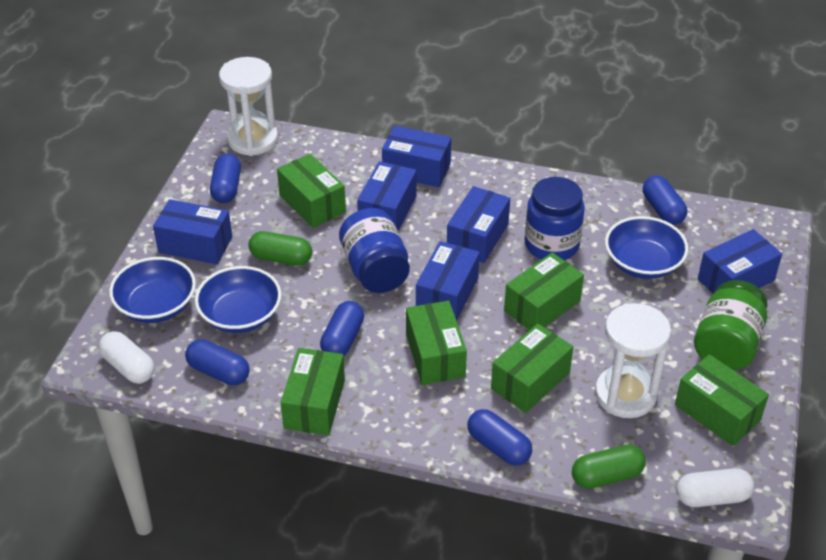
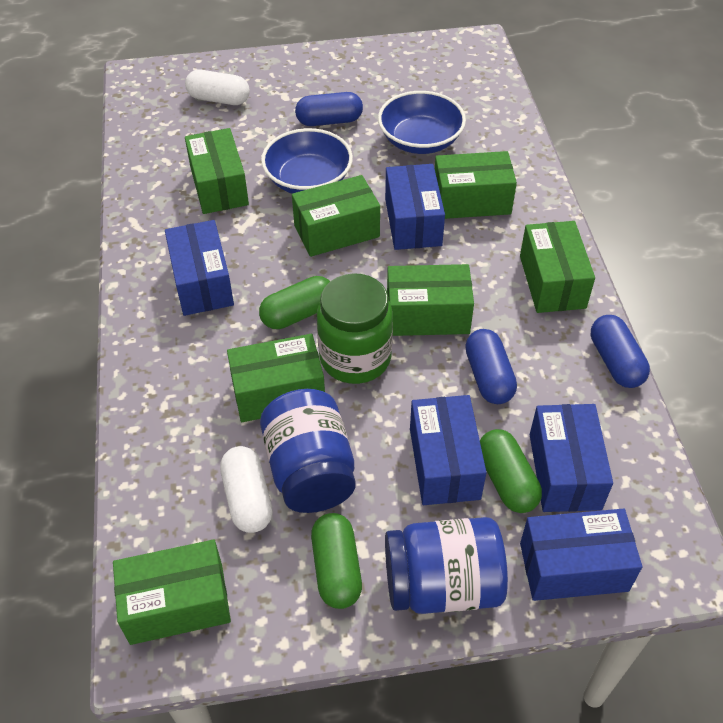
blue bowl: 3 -> 2
blue box: 6 -> 5
blue capsule: 5 -> 3
green box: 6 -> 7
green capsule: 2 -> 3
white hourglass: 2 -> 0

